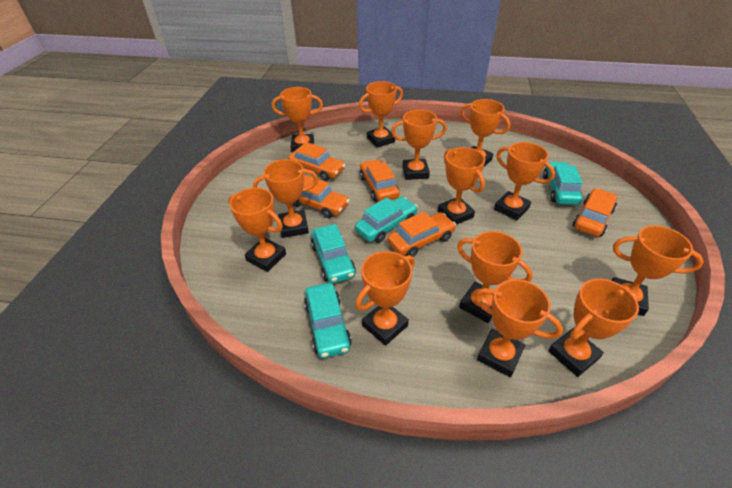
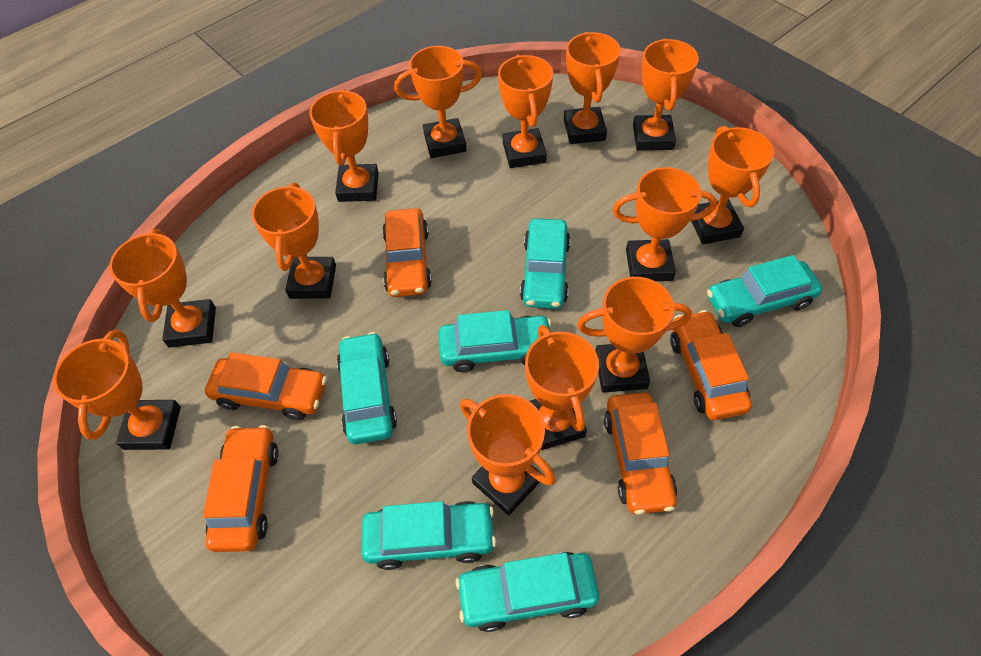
turquoise car: 4 -> 6

